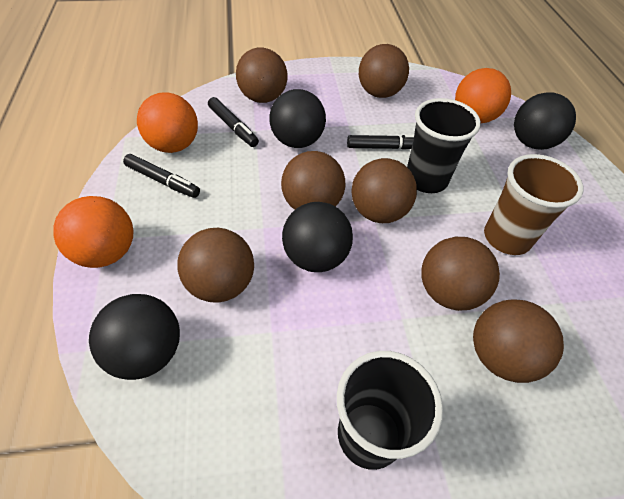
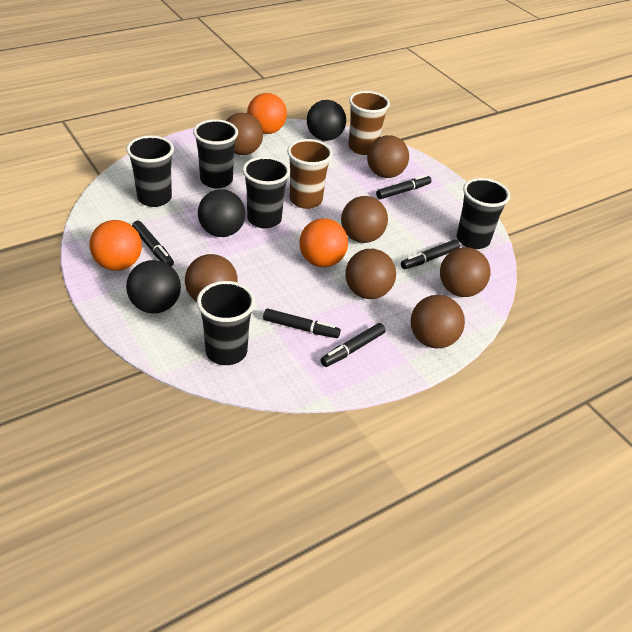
black ball: 4 -> 3
black cup: 2 -> 5
black marker: 3 -> 5
brown cup: 1 -> 2

